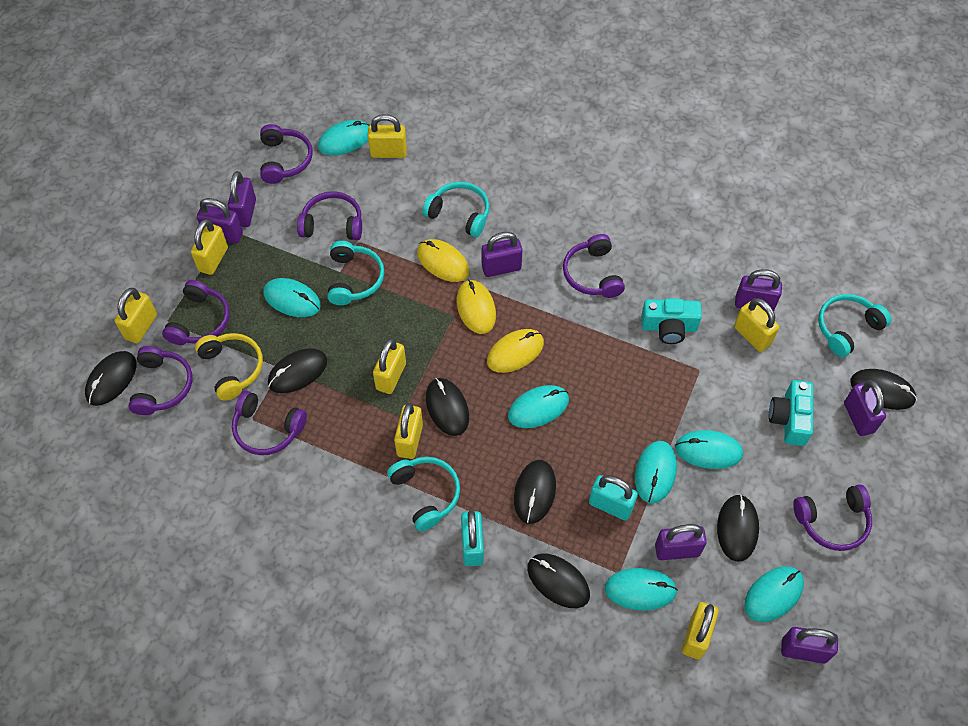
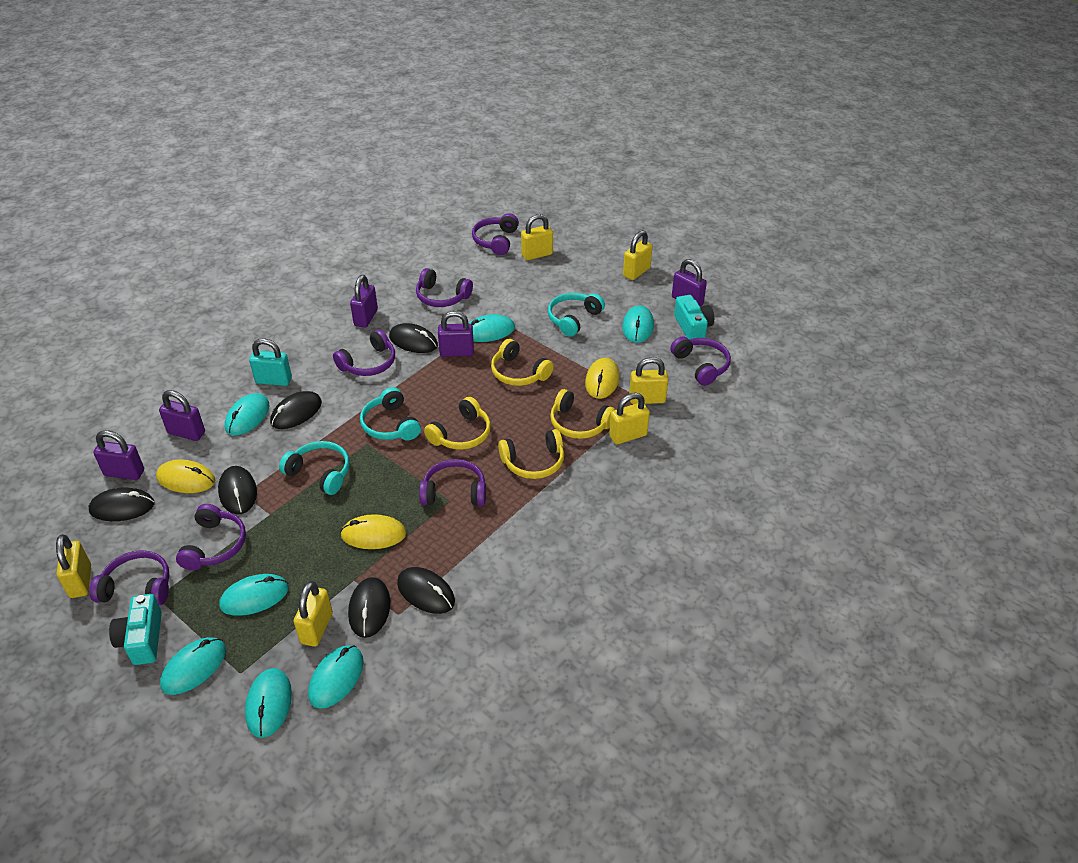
black mouse: 7 -> 6
purple padlock: 7 -> 5
turquoise headphones: 4 -> 3
turquoise padlock: 2 -> 1
yellow headphones: 1 -> 4
yellow padlock: 7 -> 6

